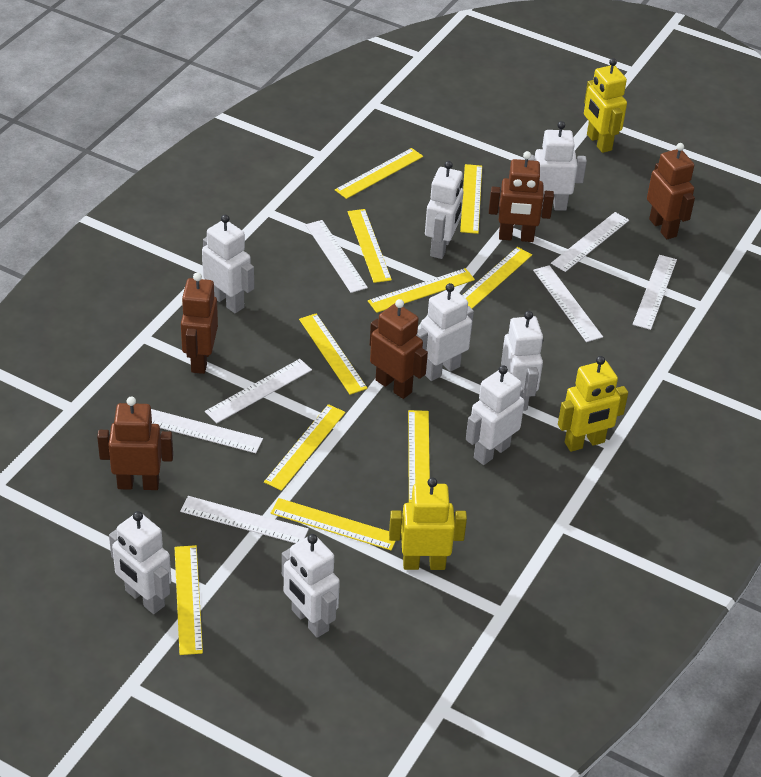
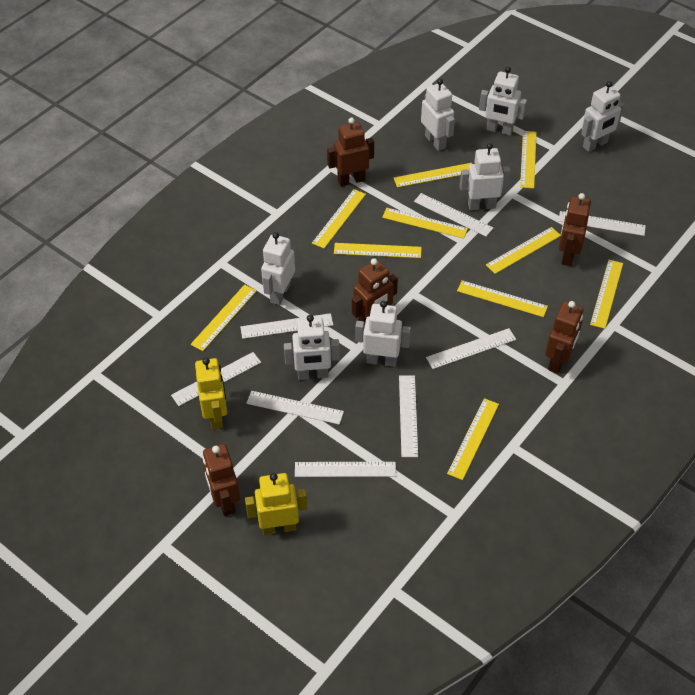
white robot: 8 -> 7
white ruler: 7 -> 8
yellow robot: 3 -> 2

